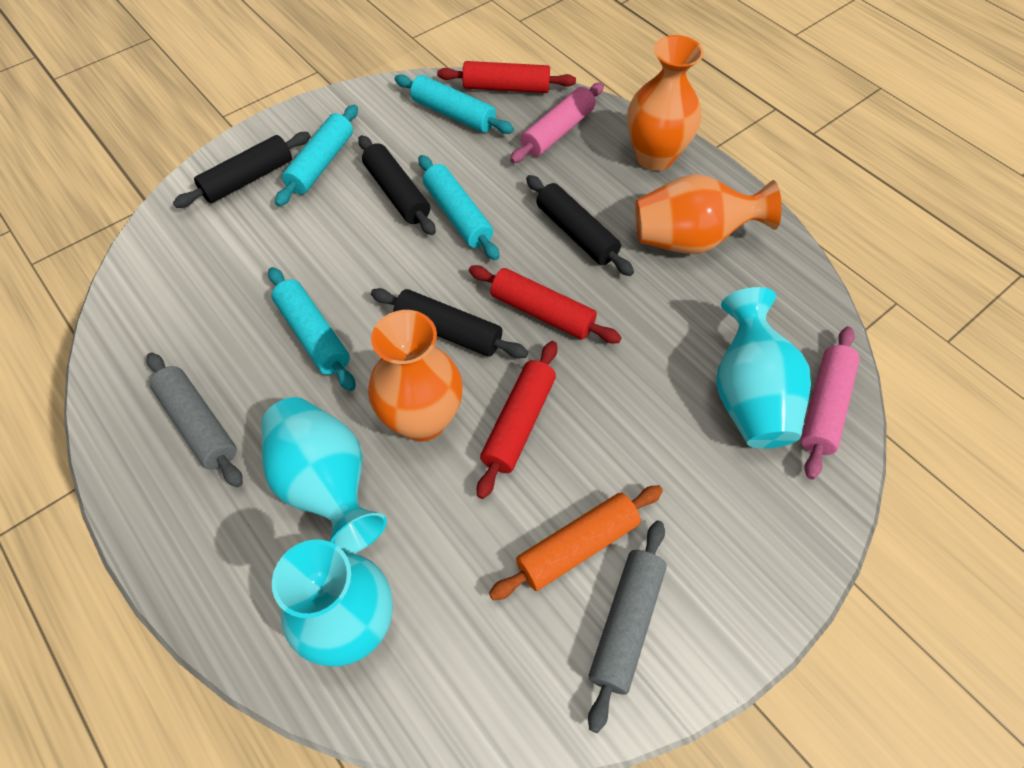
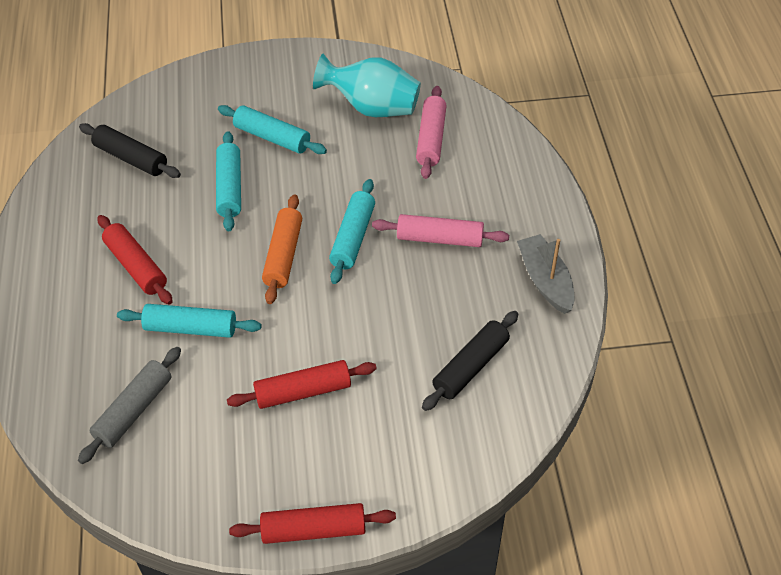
black rolling pin: 4 -> 2
grey boat: 0 -> 1
grey rolling pin: 2 -> 1
orange vase: 3 -> 0
turquoise vase: 3 -> 1

